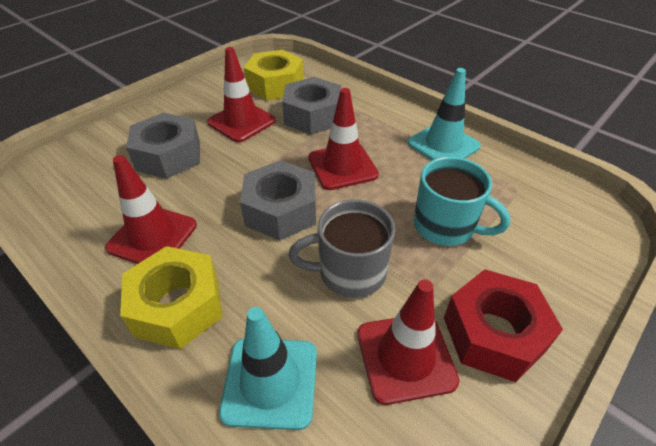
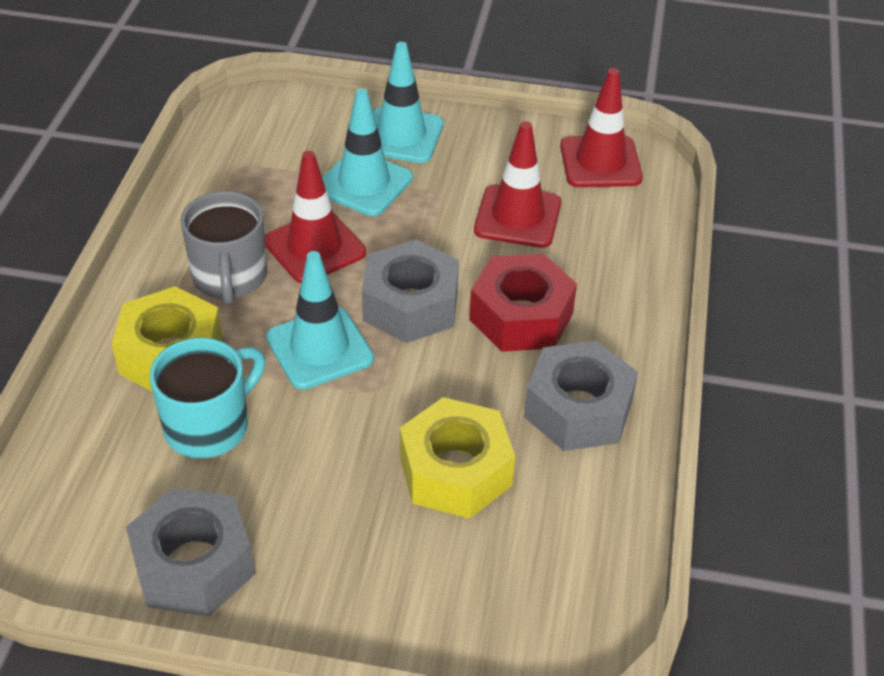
red traffic cone: 4 -> 3
turquoise traffic cone: 2 -> 3

